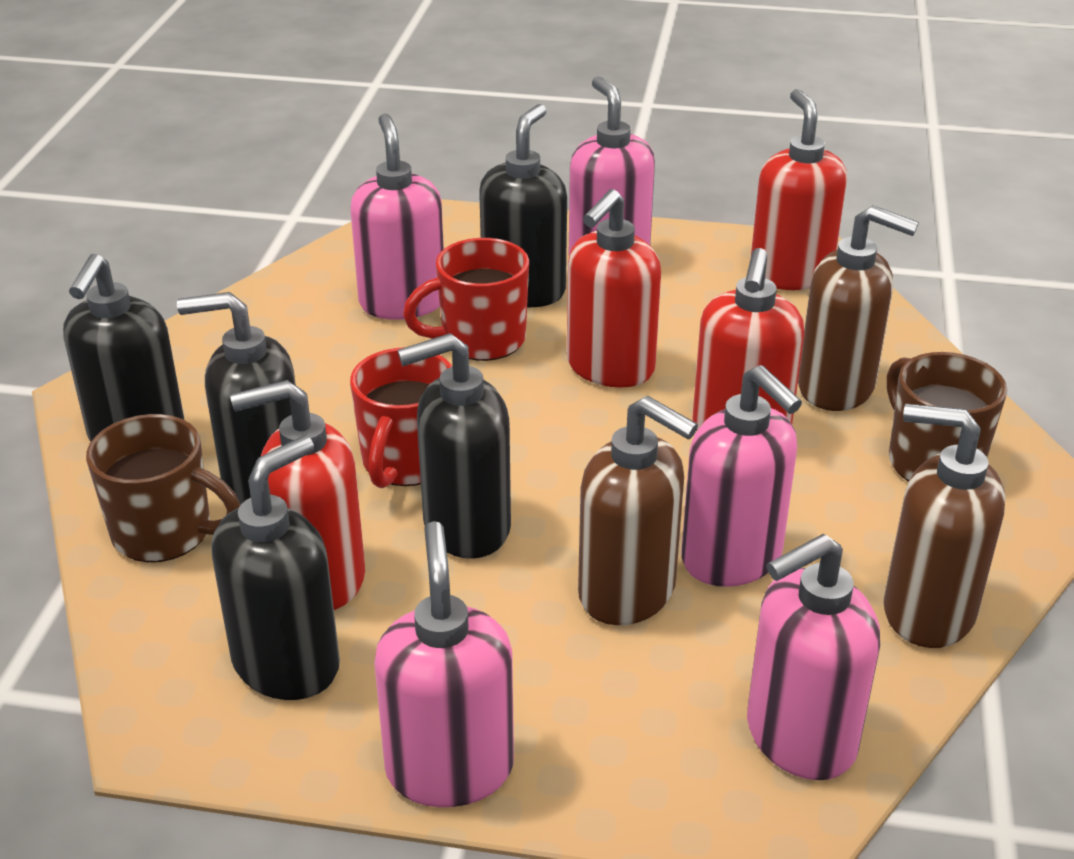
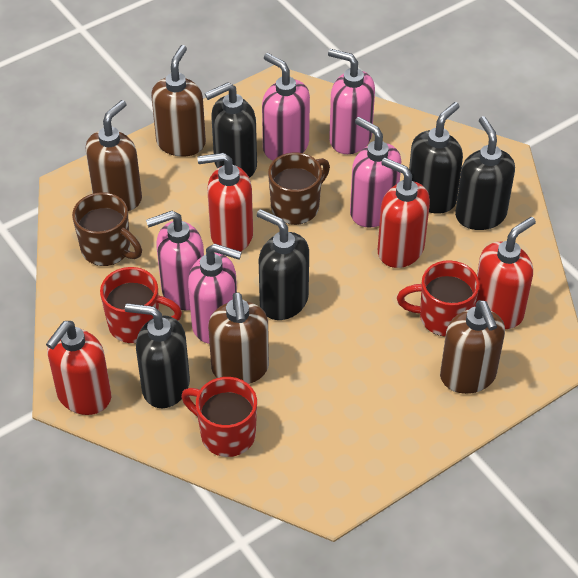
brown soap dispenser: 3 -> 4
red mug: 2 -> 3

